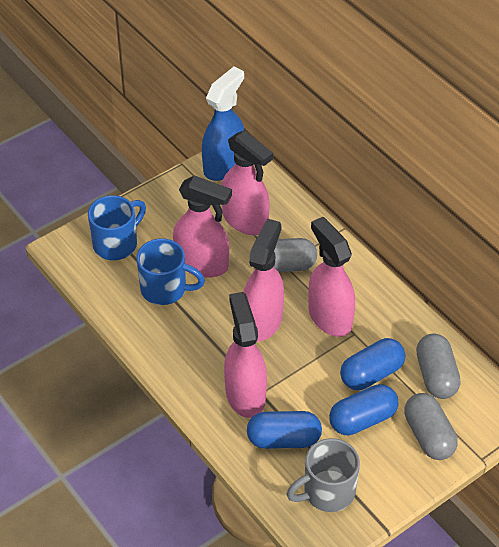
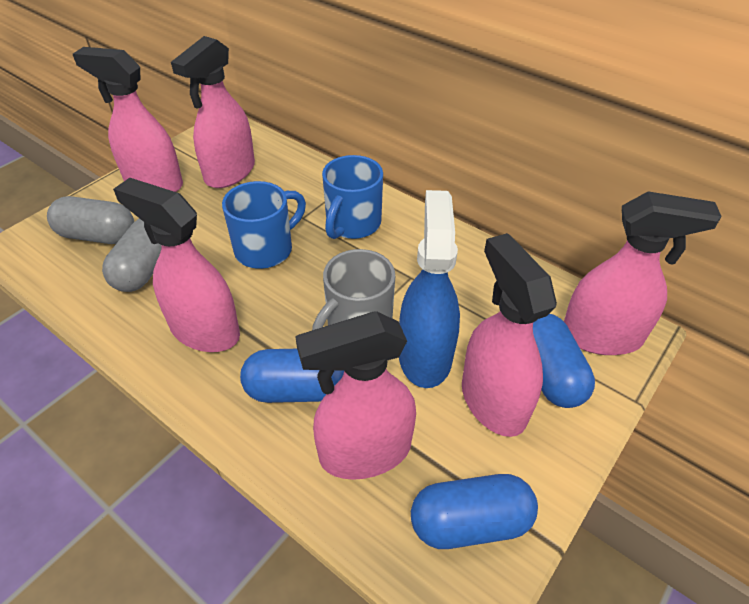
grey capsule: 3 -> 2
pink spray bottle: 5 -> 6

